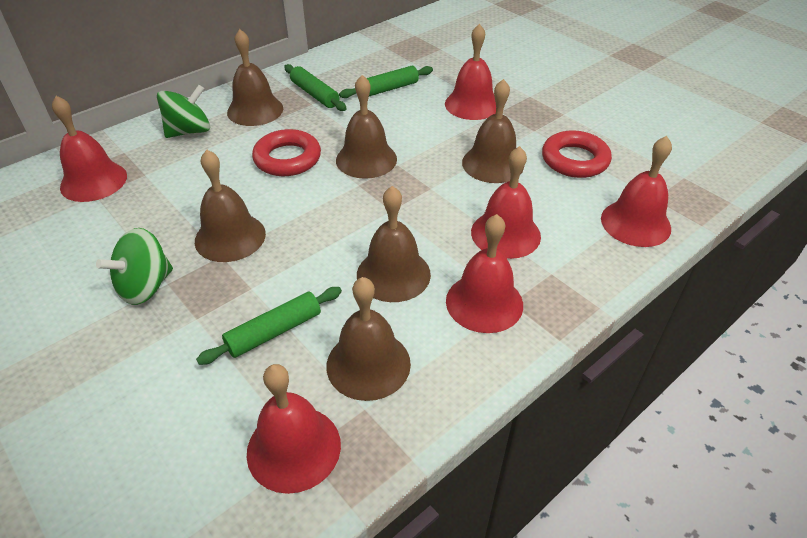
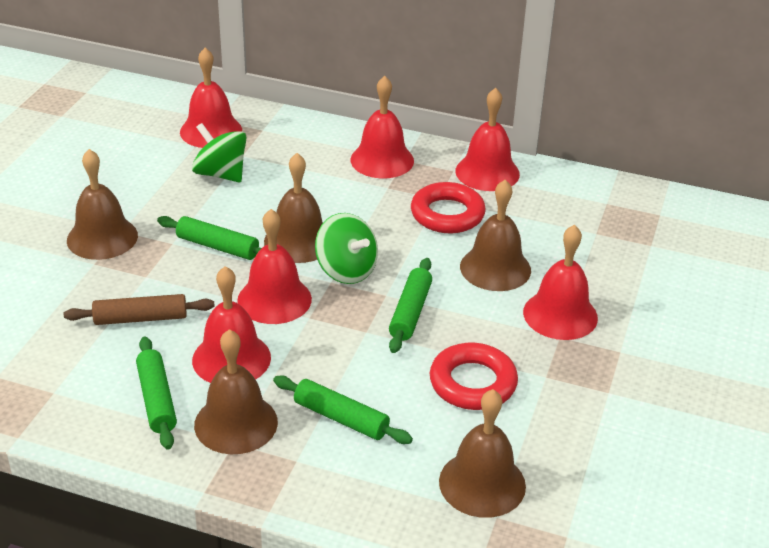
brown bell: 6 -> 5
brown rolling pin: 0 -> 1
green rolling pin: 3 -> 4

